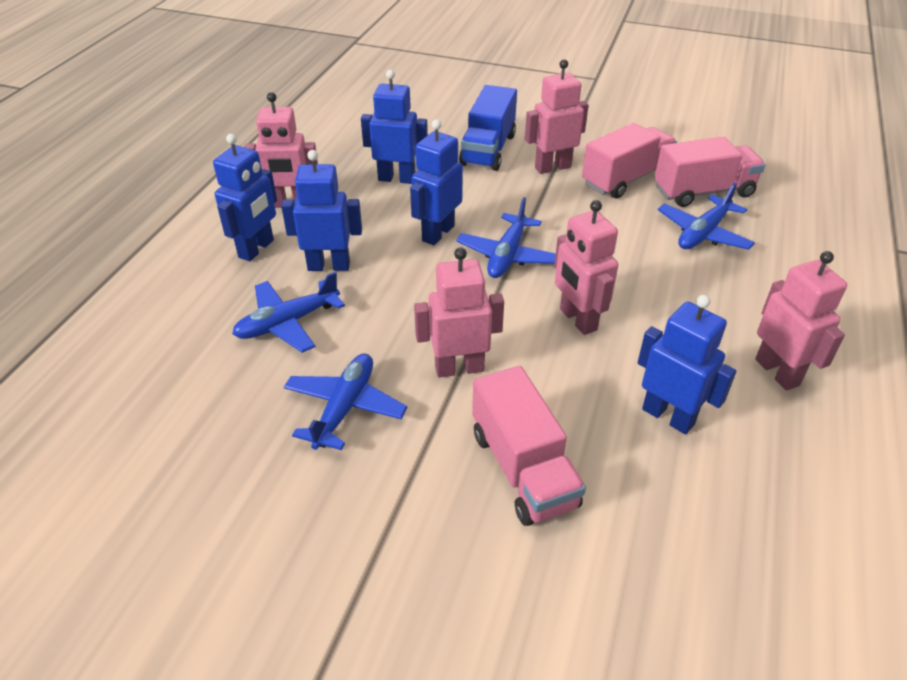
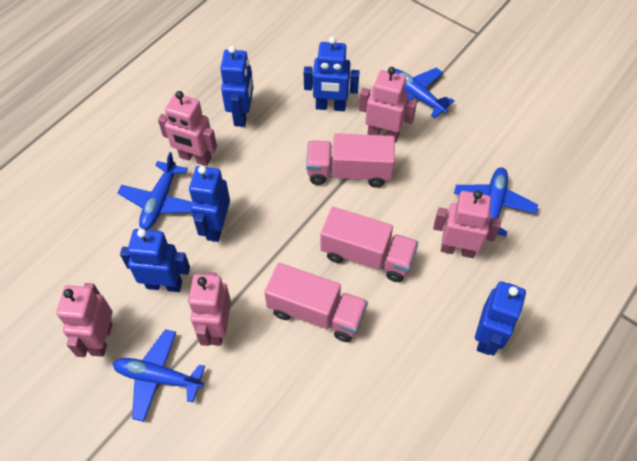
blue truck: 1 -> 0

